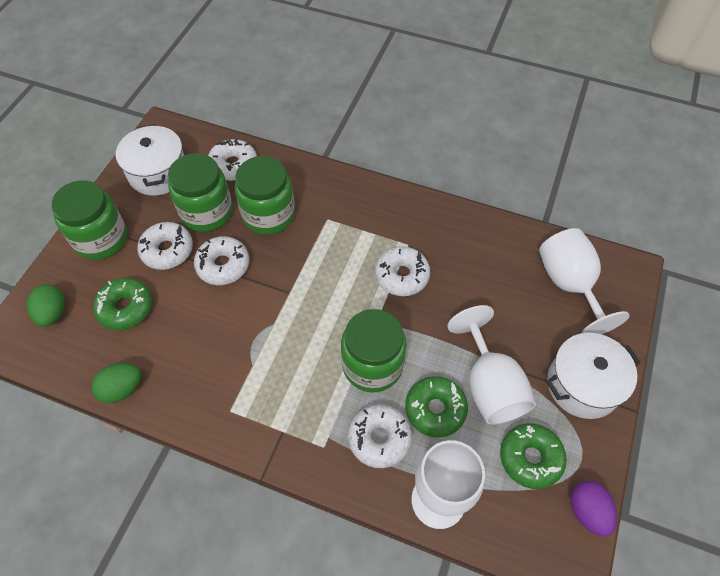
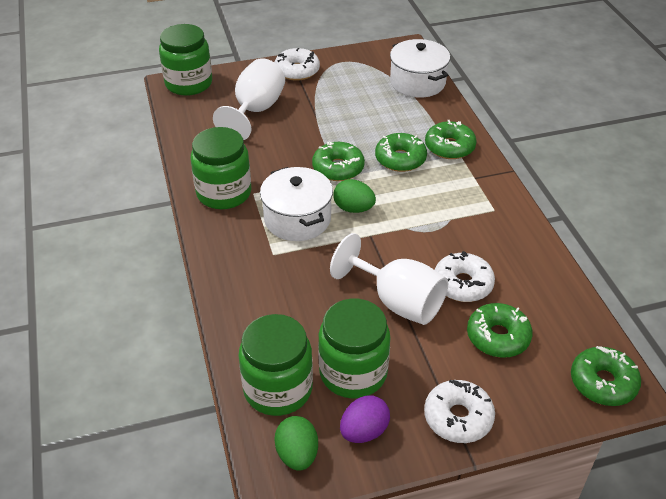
green donut: 3 -> 5
white donut: 5 -> 3
white goblet: 3 -> 2

